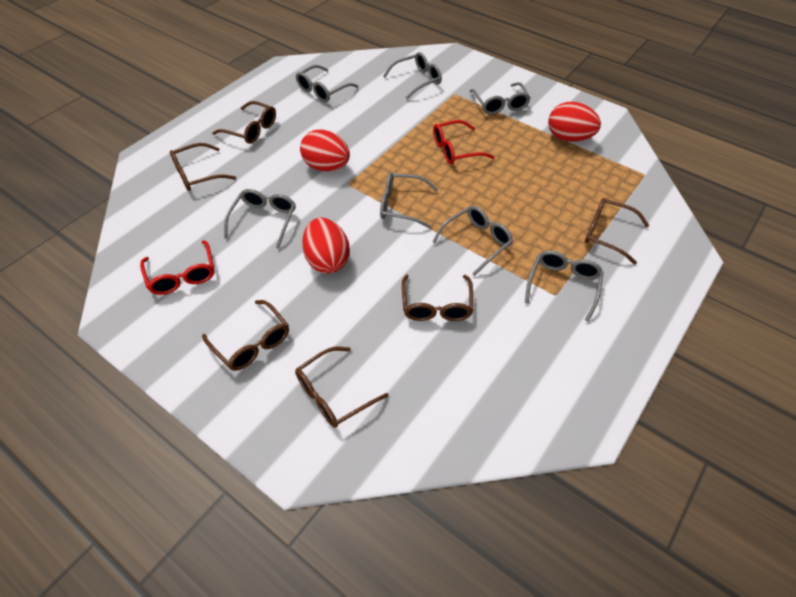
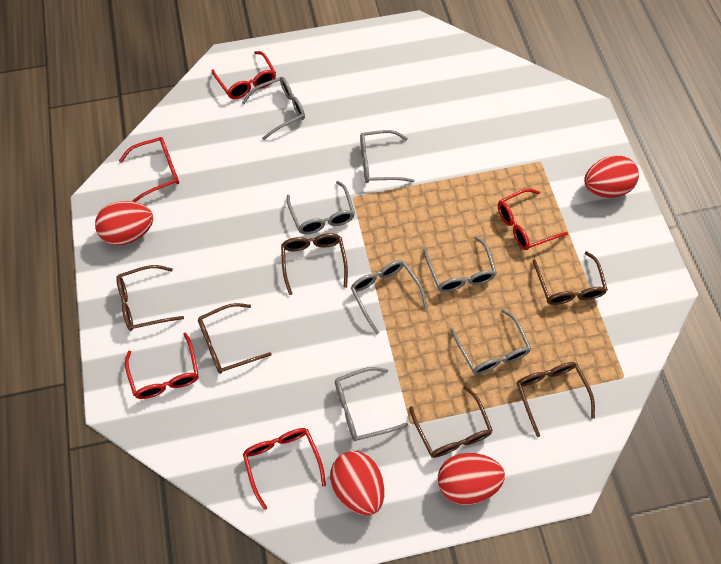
red egg: 3 -> 4
red glasses: 2 -> 5

